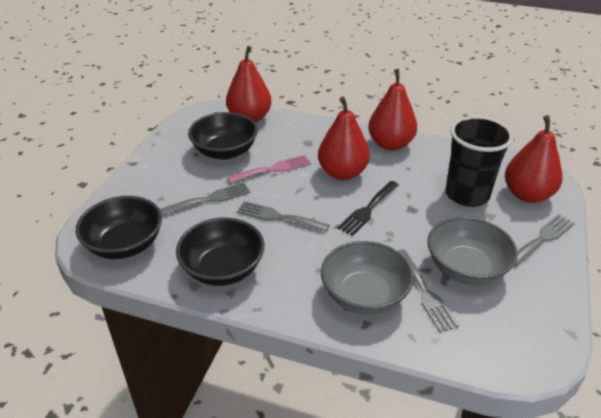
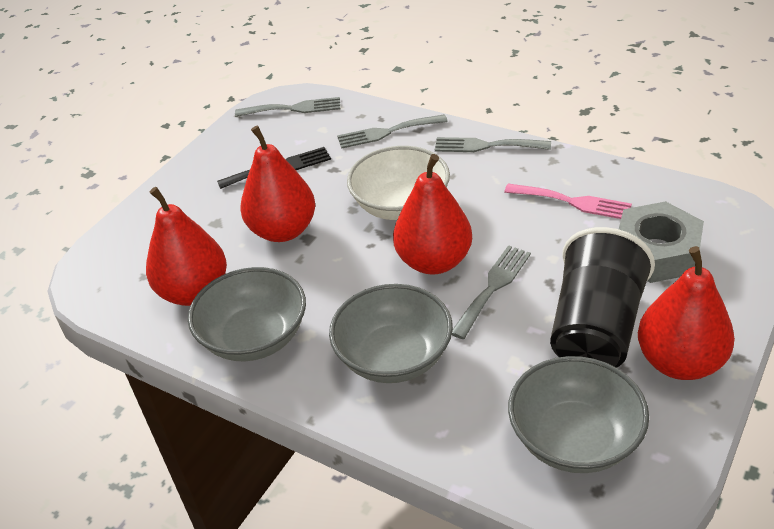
black bowl: 3 -> 0
grey bowl: 2 -> 3
grey nut: 0 -> 1
white bowl: 0 -> 1

